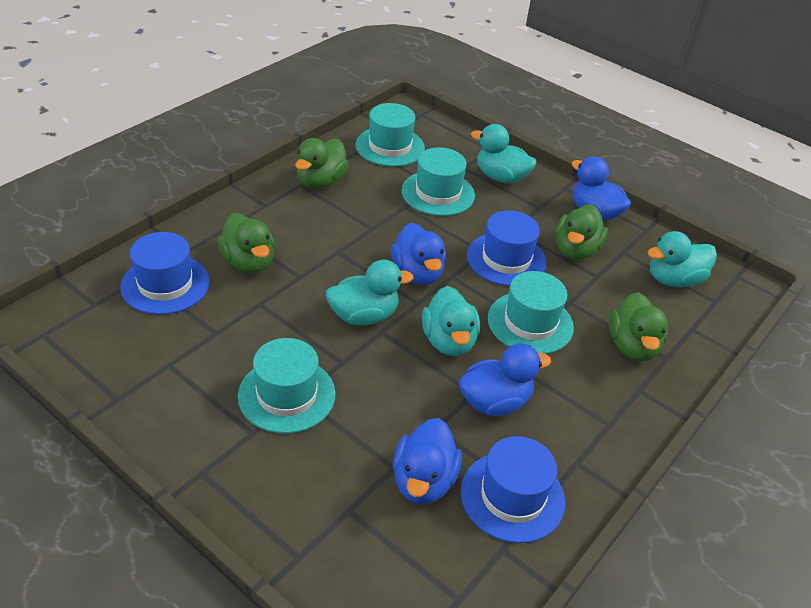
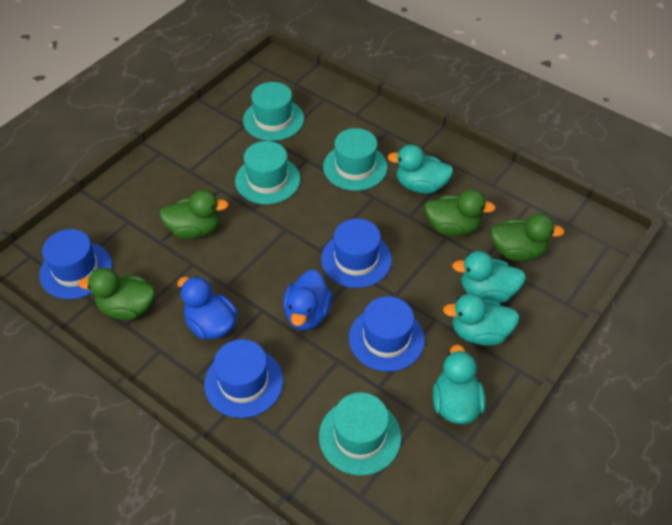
blue duck: 4 -> 2
blue hat: 3 -> 4

